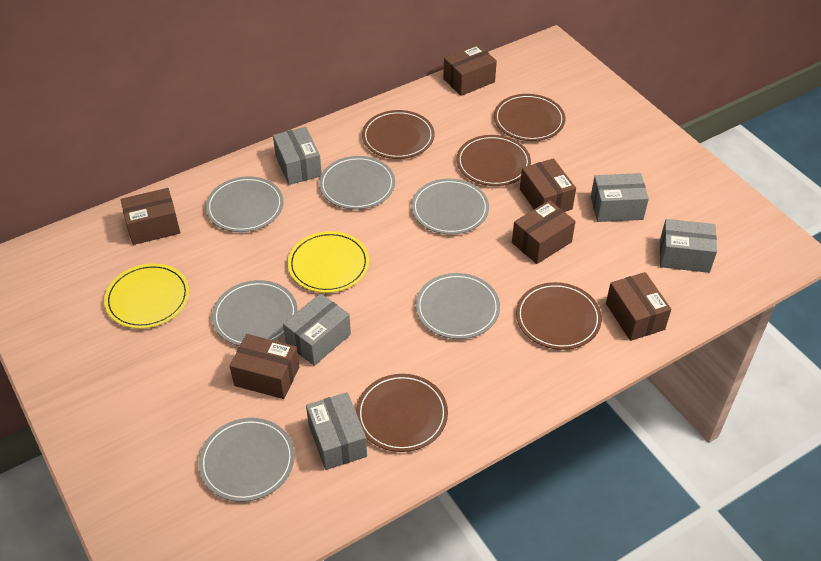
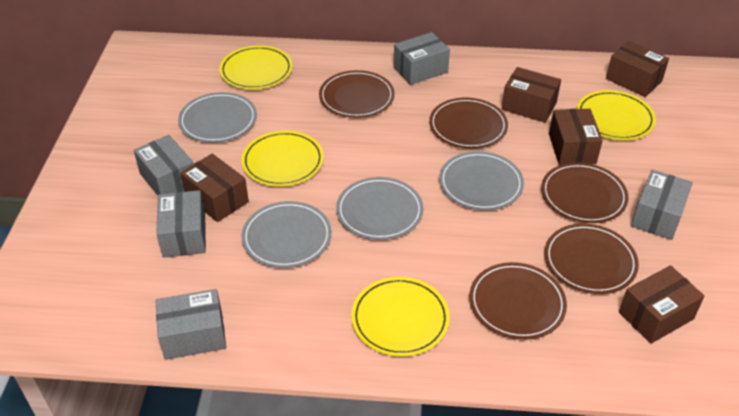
brown box: 6 -> 5
grey plate: 6 -> 4
yellow plate: 2 -> 4

